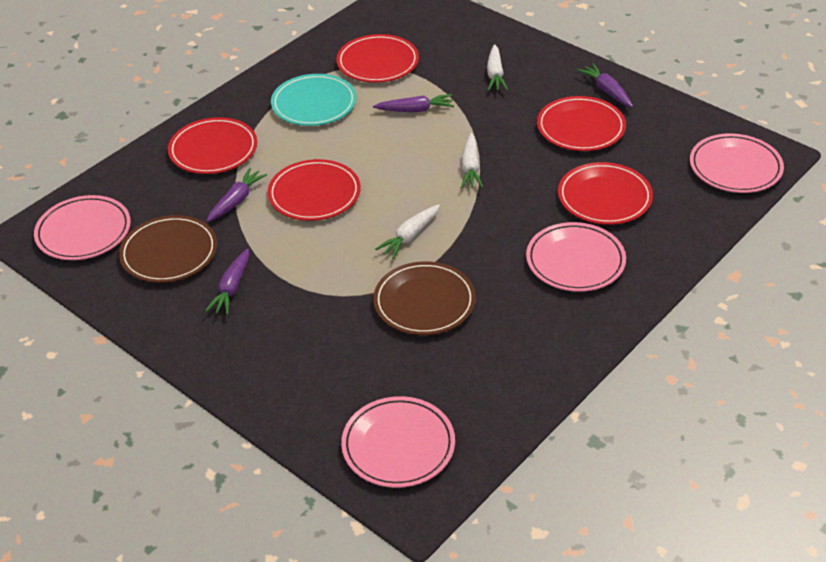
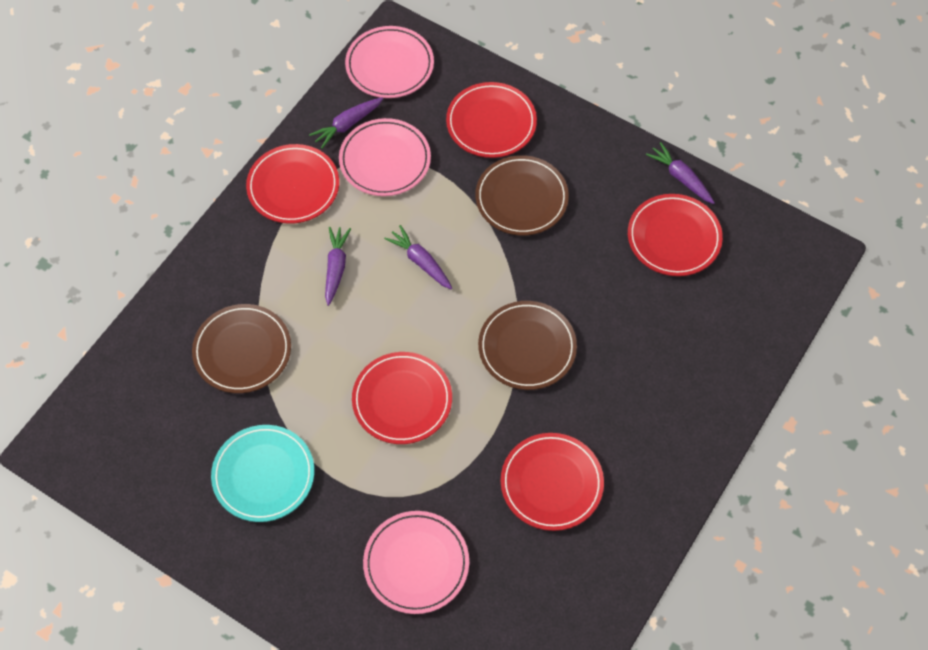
brown plate: 2 -> 3
pink plate: 4 -> 3
white carrot: 3 -> 0

